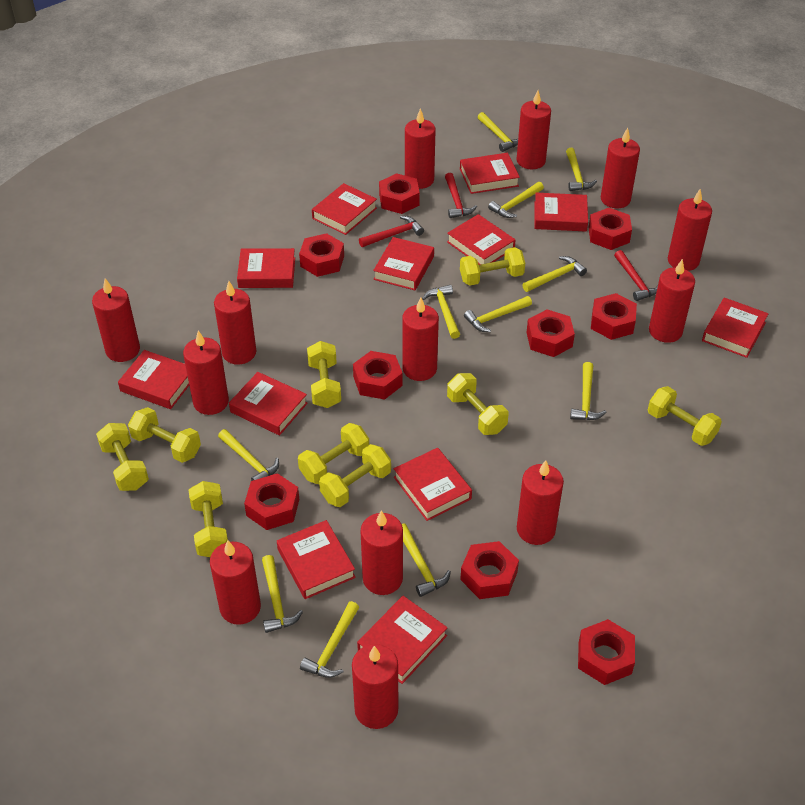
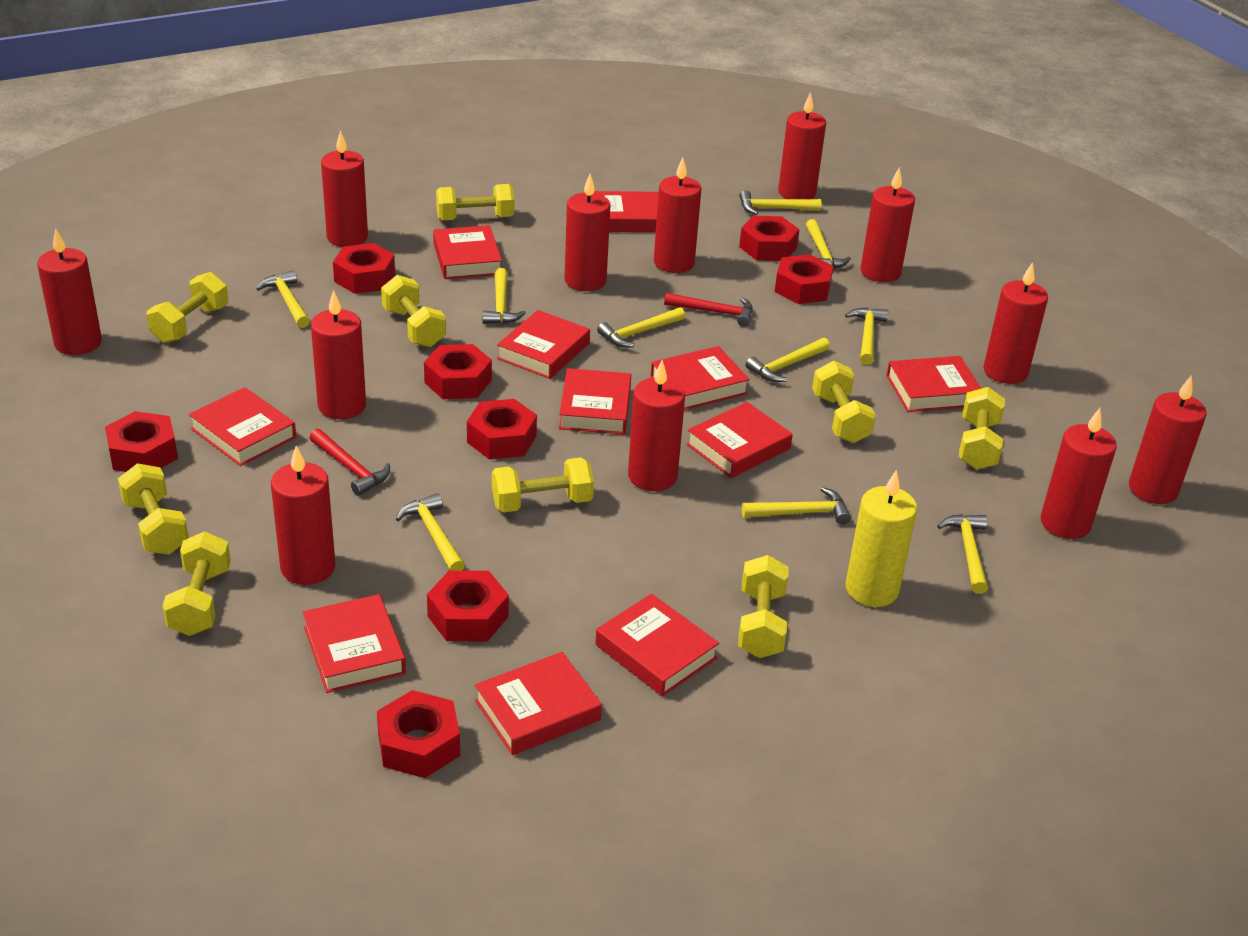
red book: 12 -> 11
red candle: 13 -> 12
red hammer: 3 -> 2
red nut: 9 -> 8
yellow candle: 0 -> 1
yellow hammer: 11 -> 10

